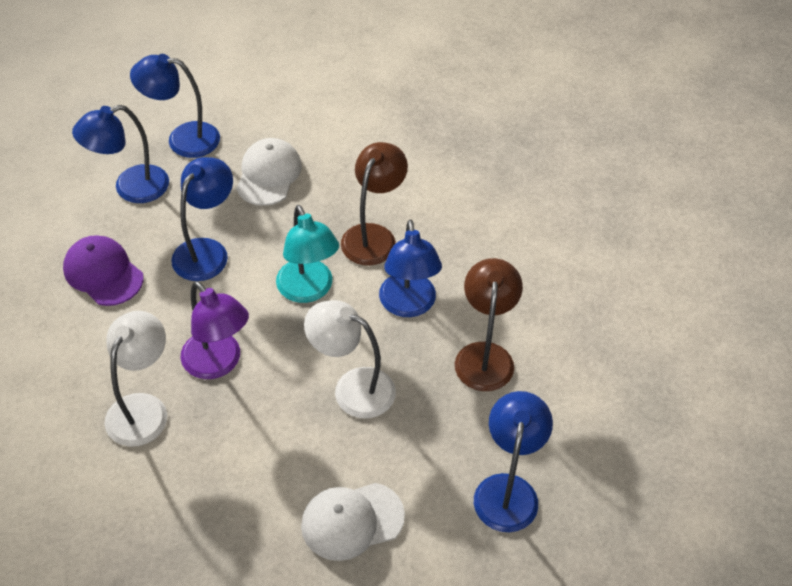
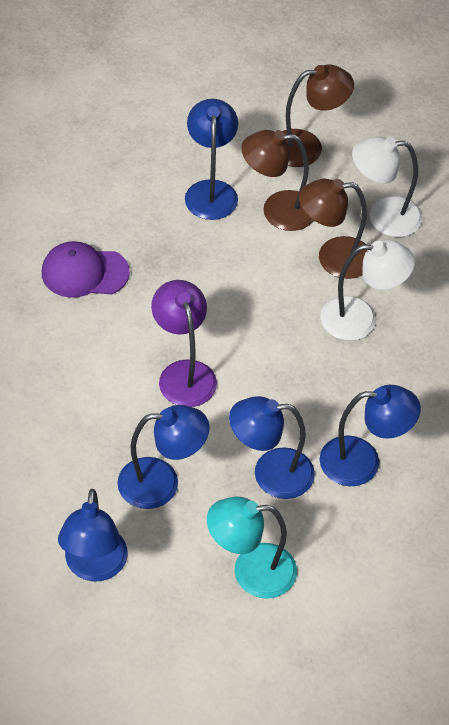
brown lamp: 2 -> 3
white cap: 2 -> 0

